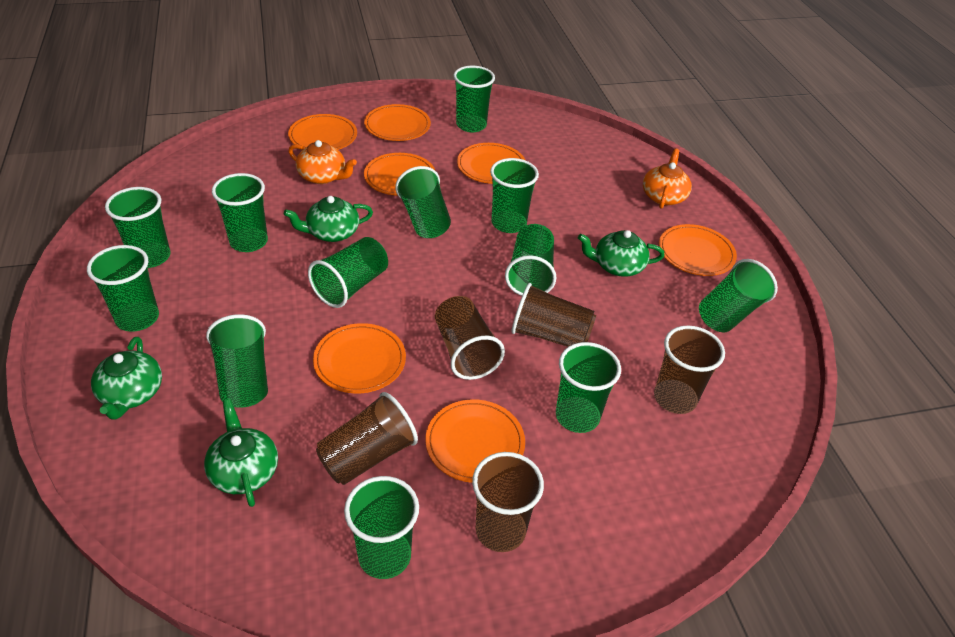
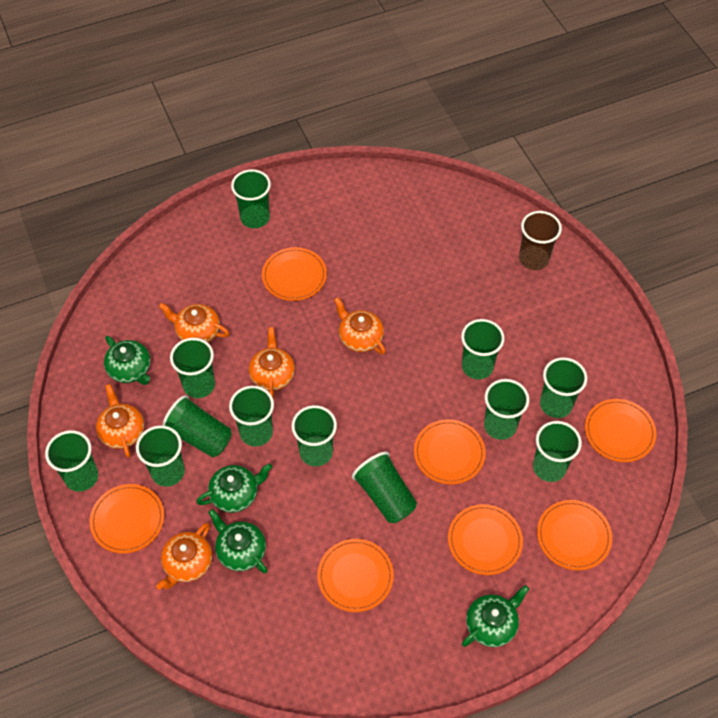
brown cup: 5 -> 1
orange teapot: 2 -> 5

